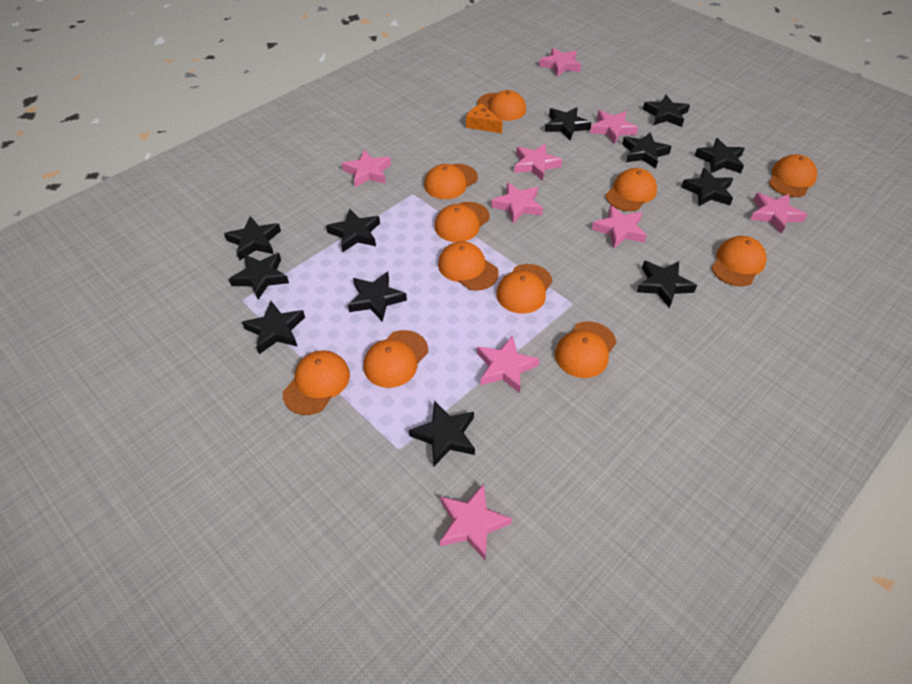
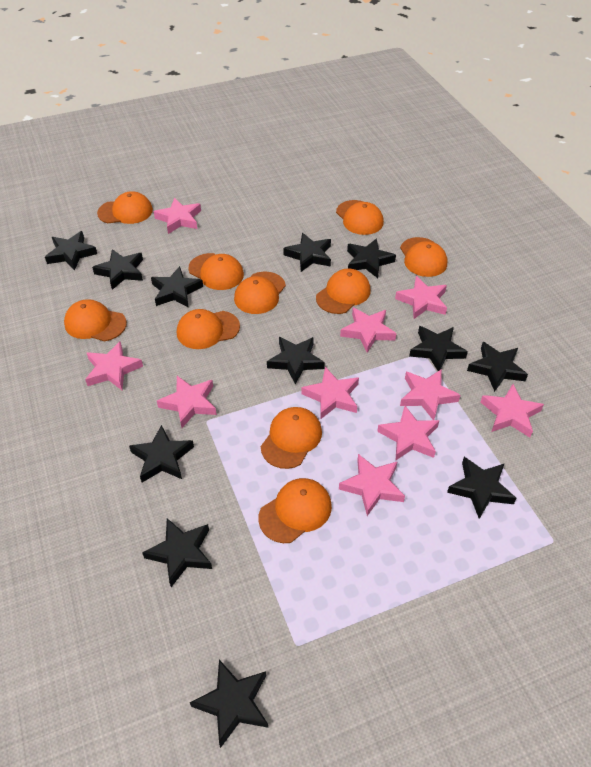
orange cap: 11 -> 10
orange cheese: 1 -> 0
pink star: 9 -> 10

